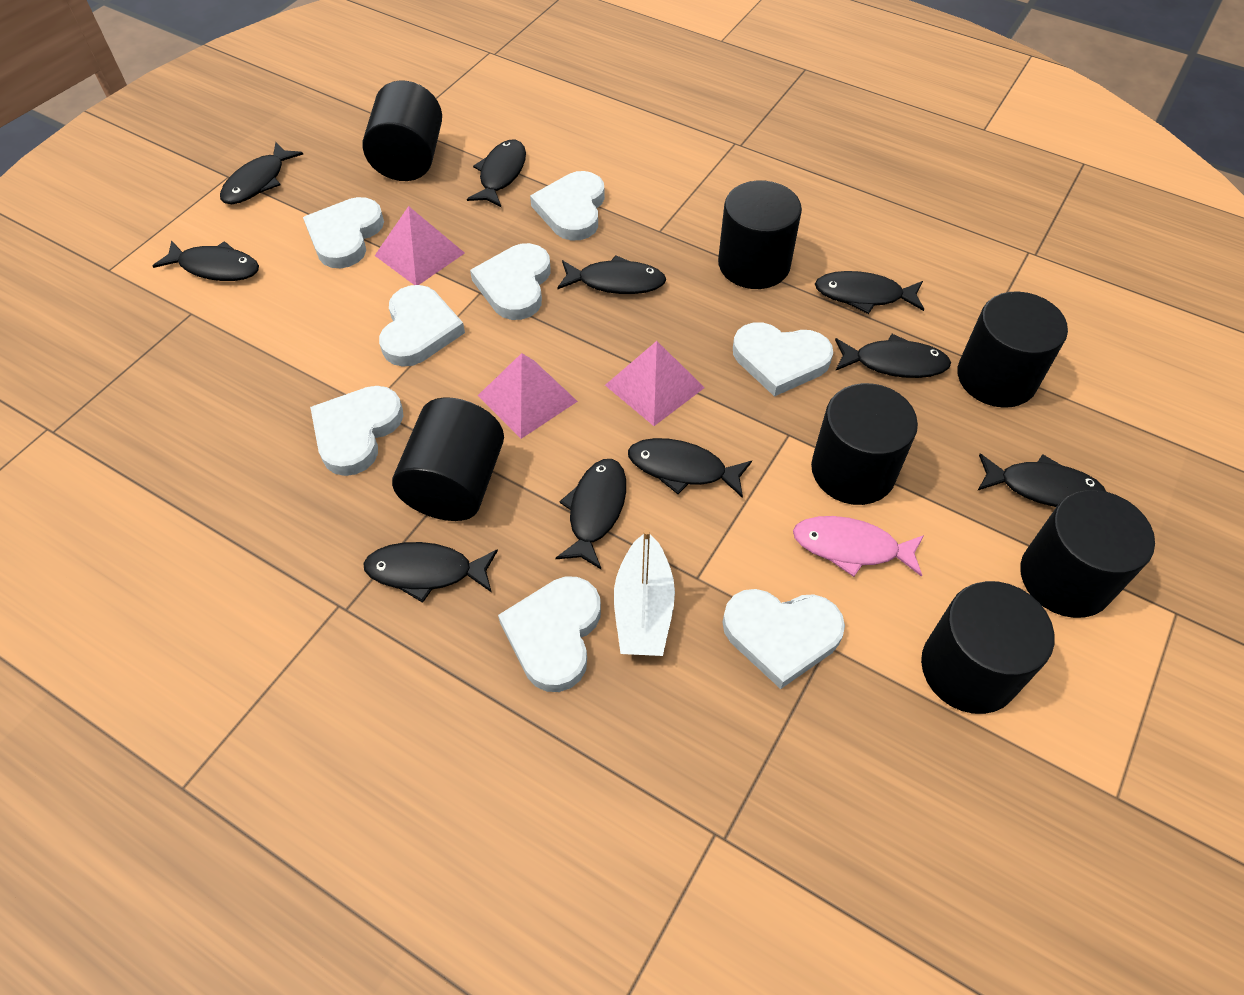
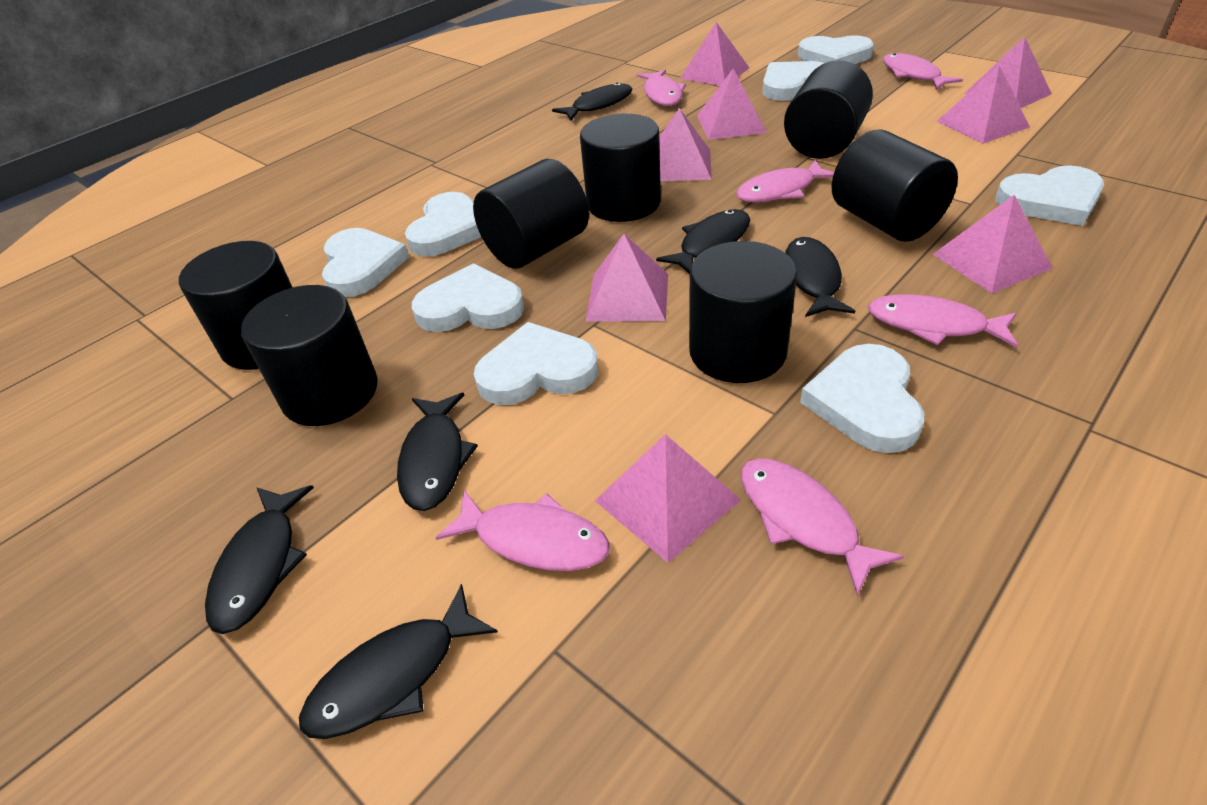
black fish: 10 -> 6
pink fish: 1 -> 6
pink pyramid: 3 -> 8
white boat: 1 -> 0

